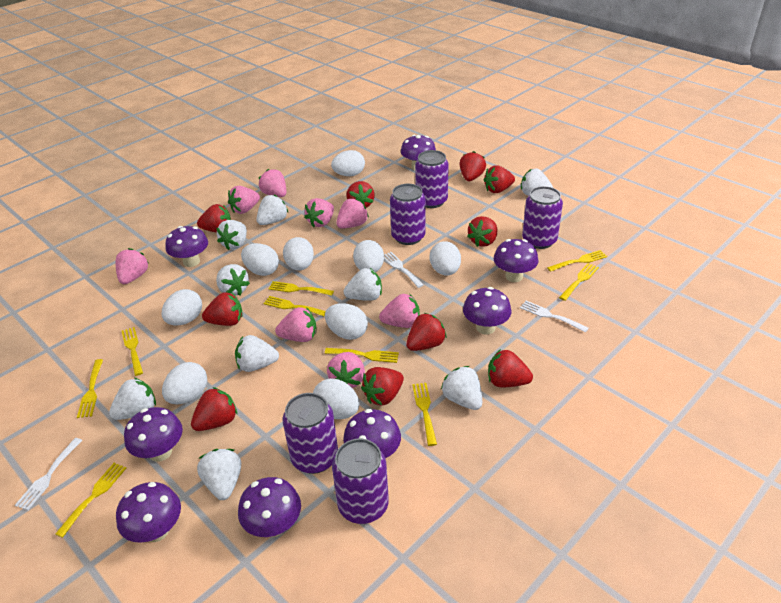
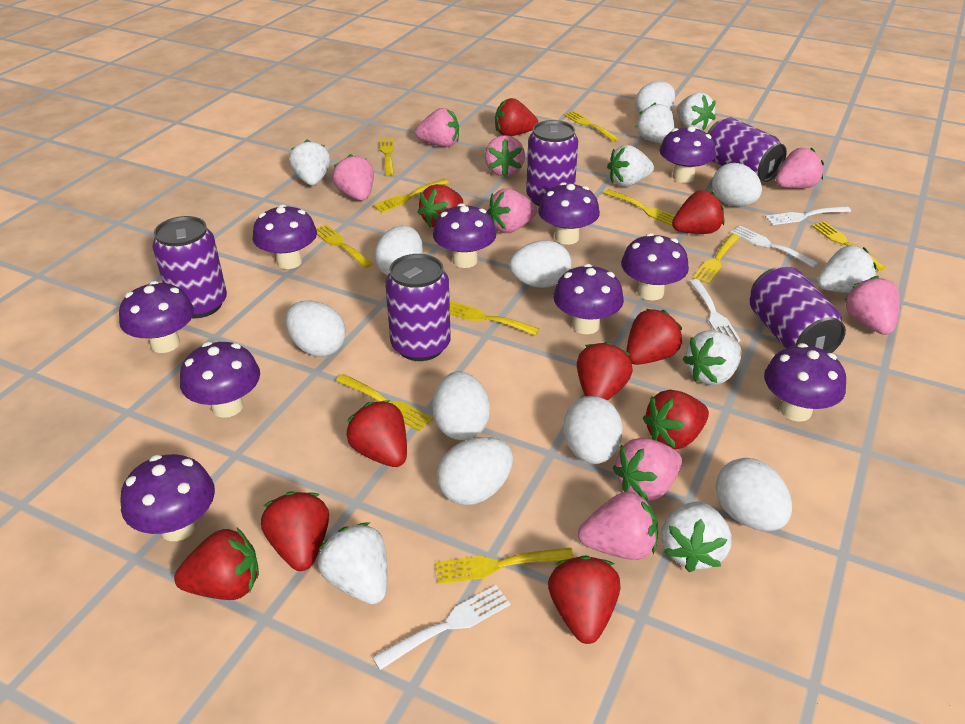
purple mushroom: 8 -> 10
white fork: 3 -> 4
white strawberry: 9 -> 8
yellow fork: 9 -> 10

